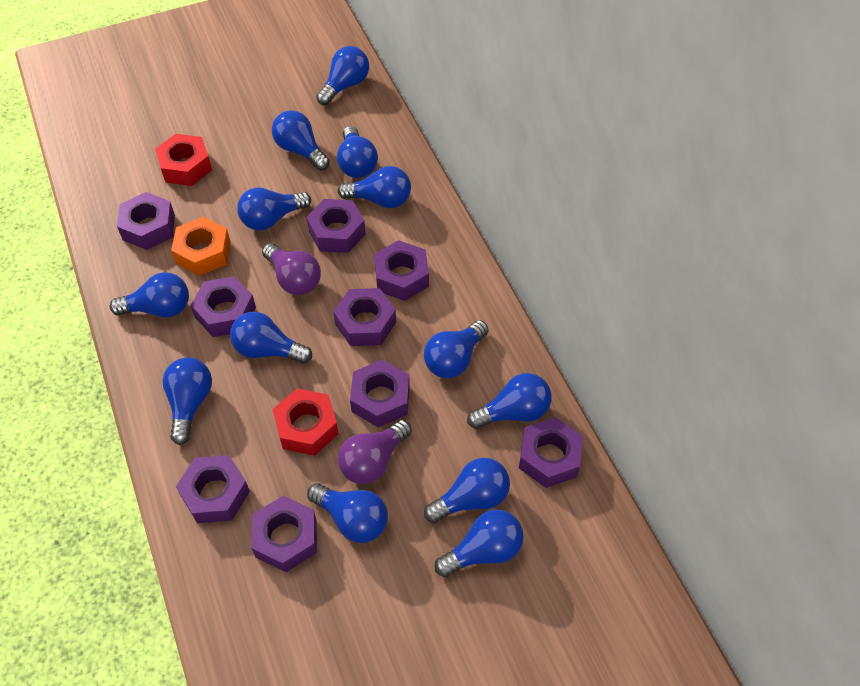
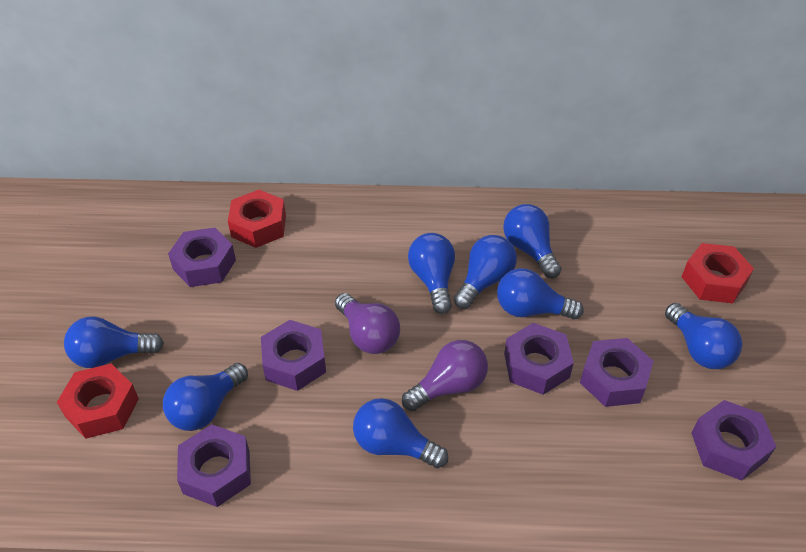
blue light bulb: 13 -> 8
orange nut: 1 -> 0
purple nut: 9 -> 6
red nut: 2 -> 3

